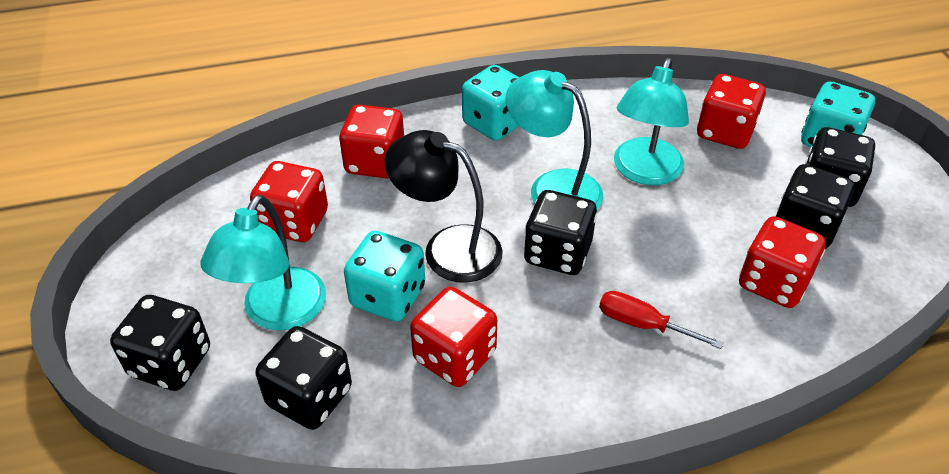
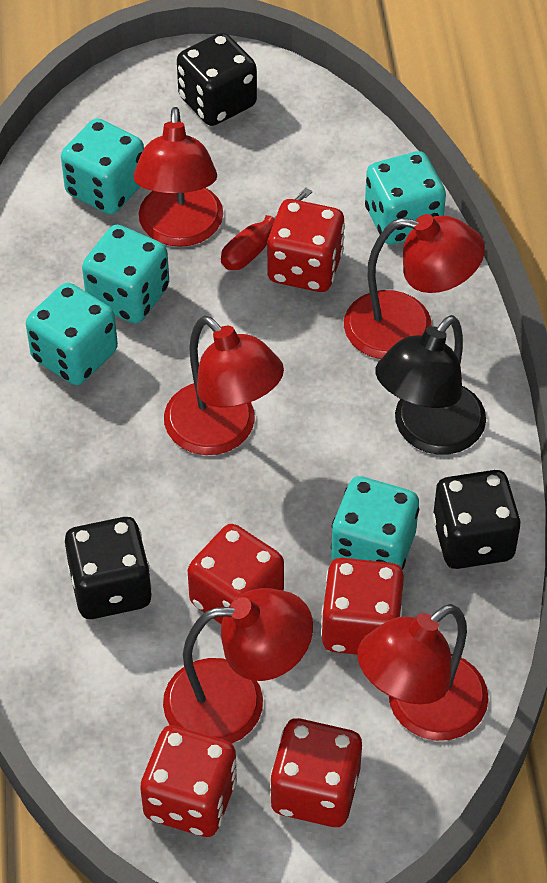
black dice: 5 -> 3
red lamp: 0 -> 5
turquoise dice: 3 -> 5
turquoise lamp: 3 -> 0

